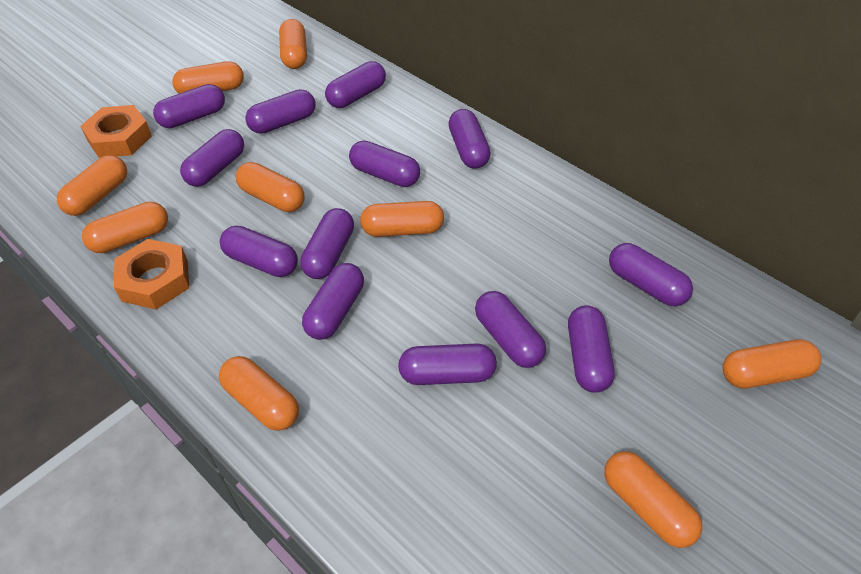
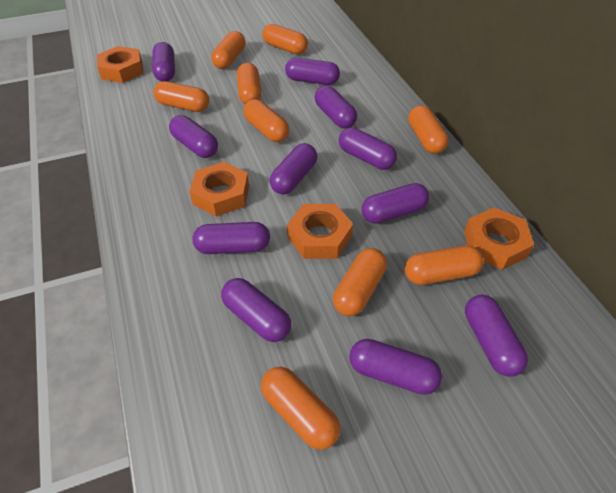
orange nut: 2 -> 4
purple capsule: 13 -> 11

